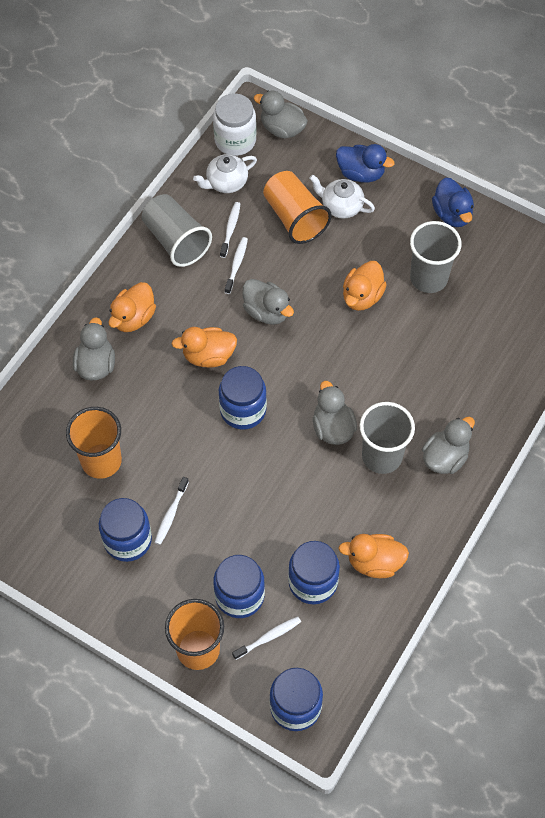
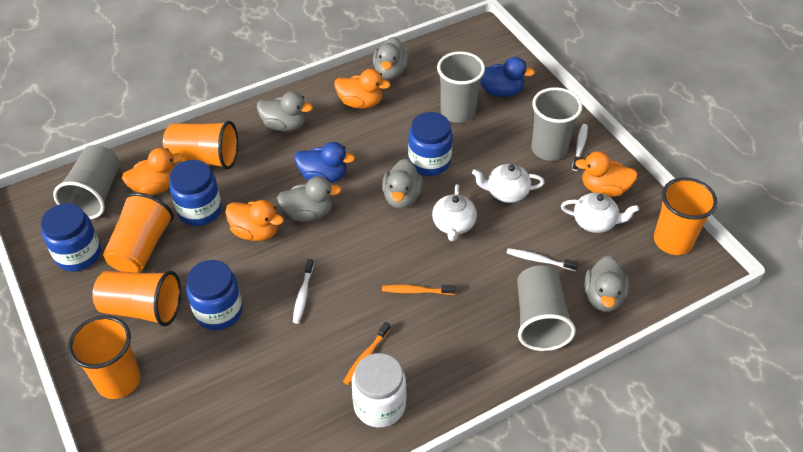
blue jar: 5 -> 4
grey cup: 3 -> 4
orange cup: 3 -> 5
orange toothbrush: 0 -> 2
white teapot: 2 -> 3
white toothbrush: 4 -> 3

